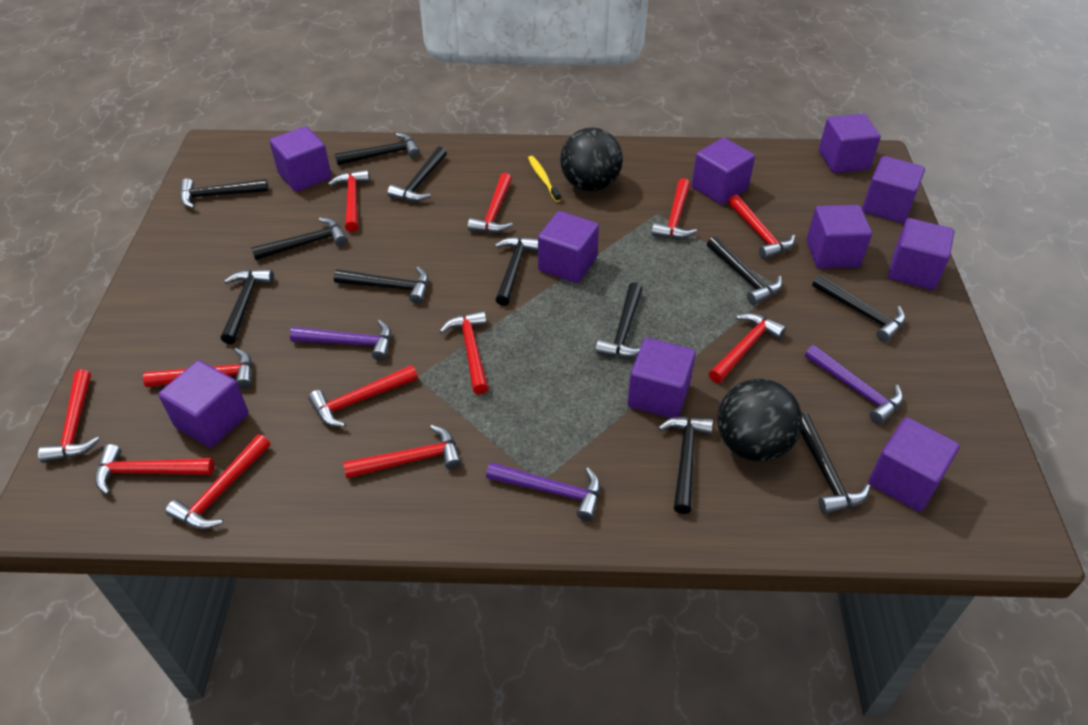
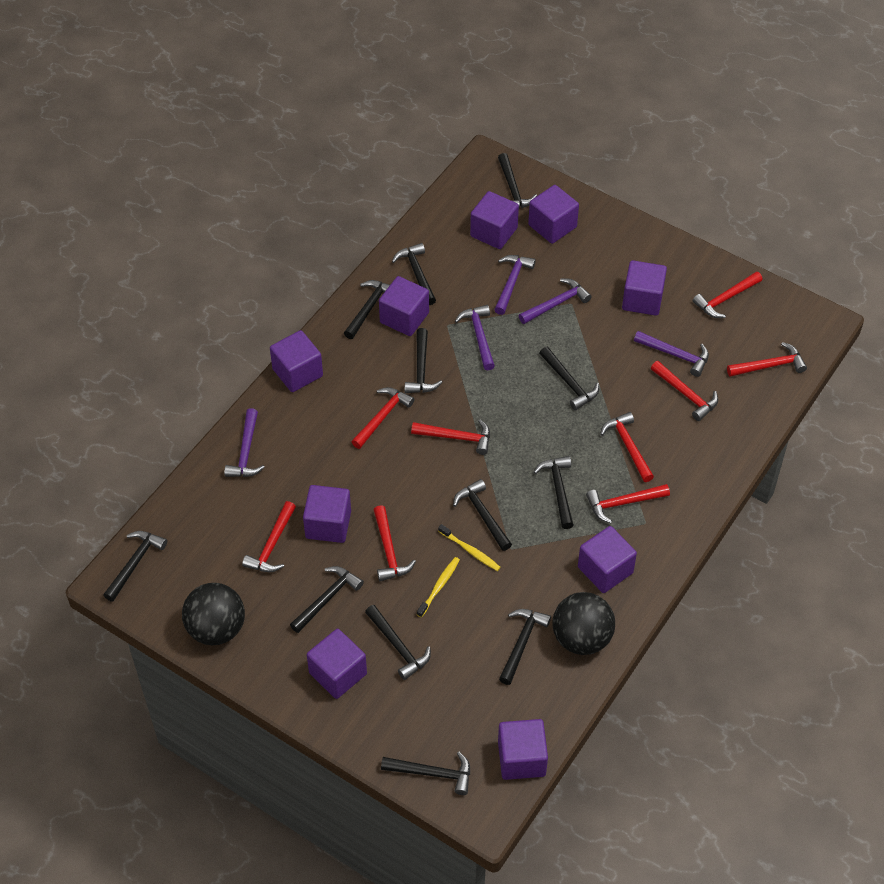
purple cube: 10 -> 9
purple hammer: 3 -> 5
red hammer: 12 -> 9
yellow toothbrush: 1 -> 2

